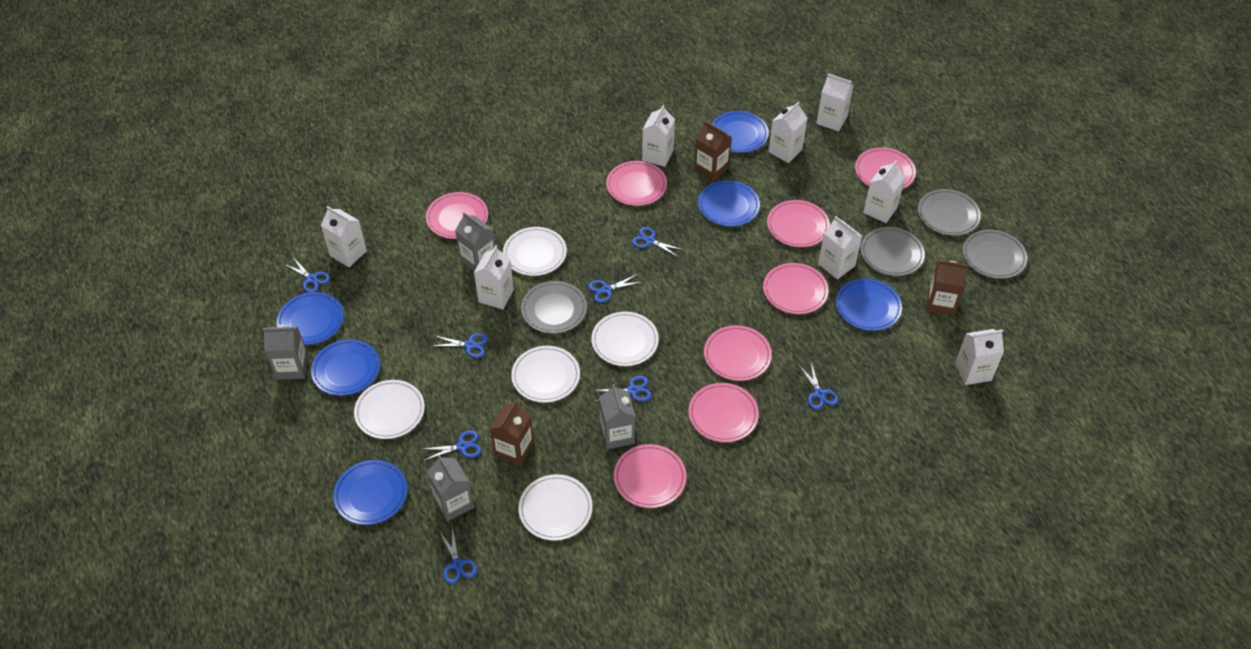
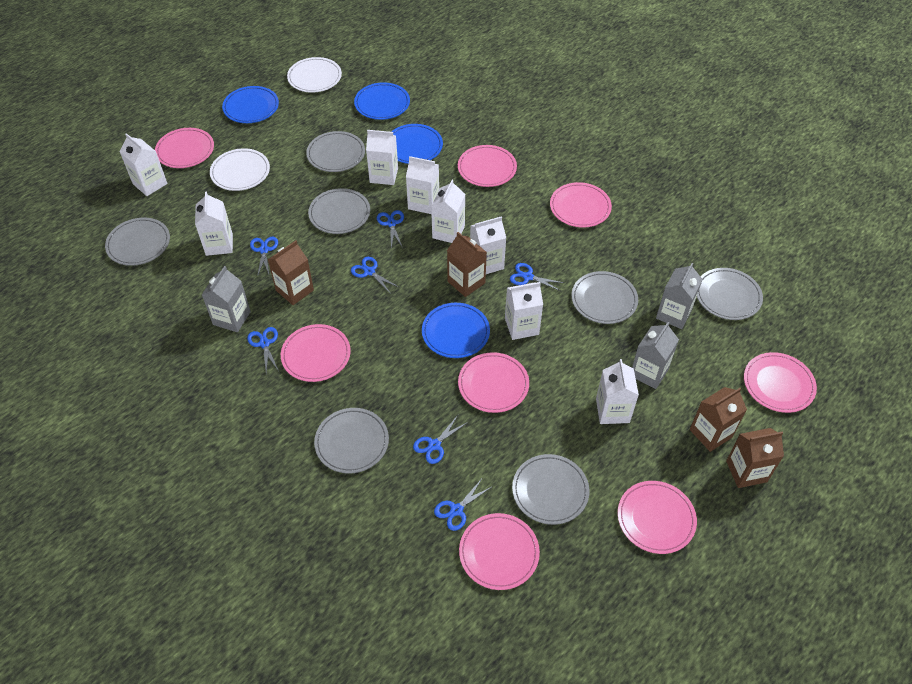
blue plate: 6 -> 4
blue scissors: 8 -> 7
brown carton: 3 -> 4
grey carton: 4 -> 3
grey plate: 4 -> 7
white plate: 5 -> 2

